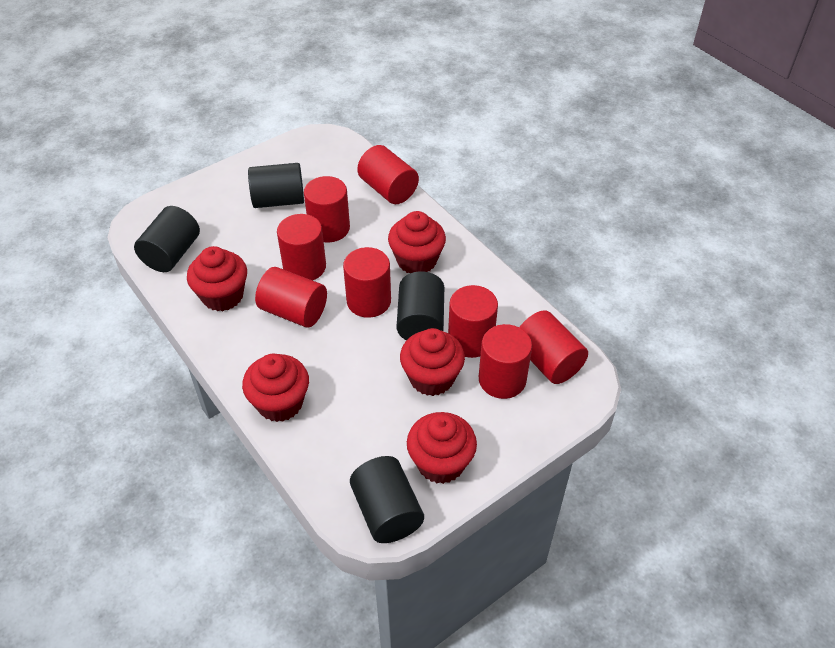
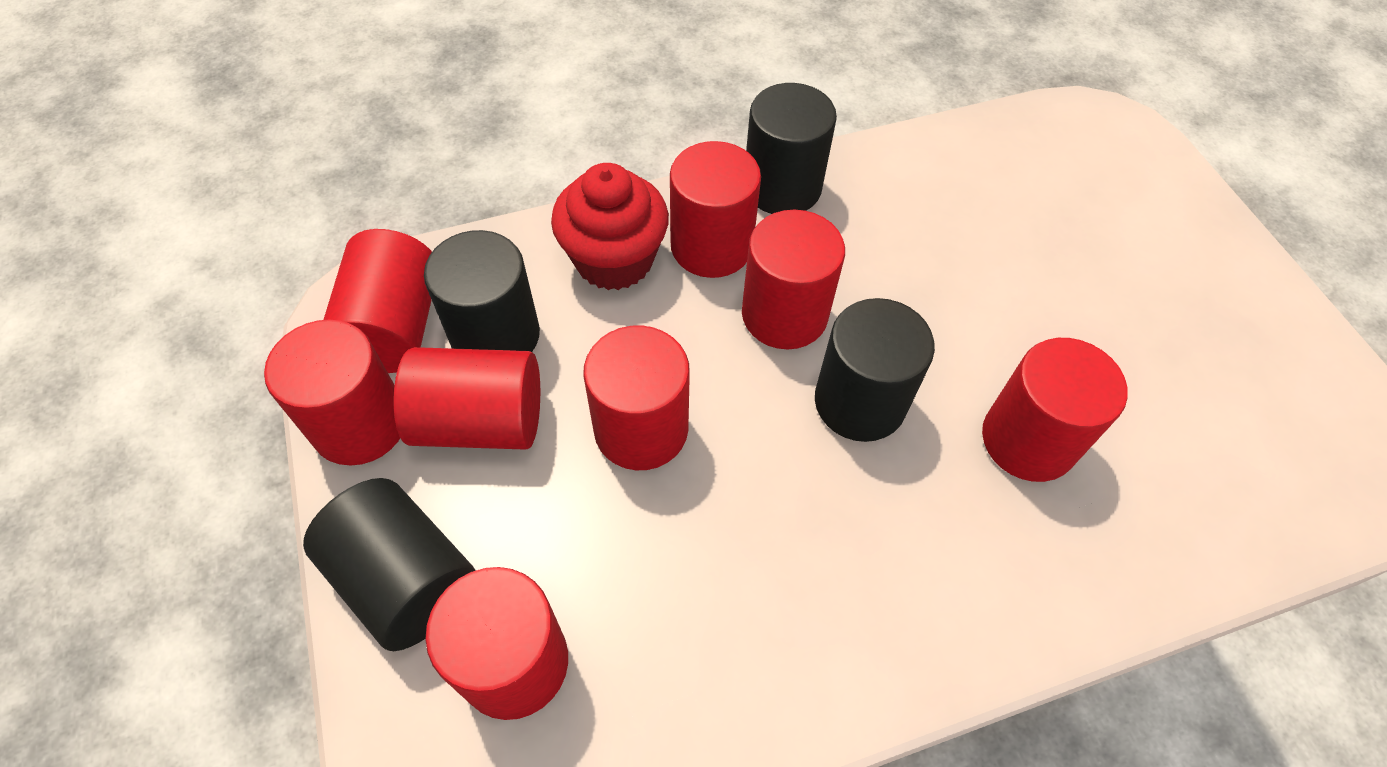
red cupcake: 5 -> 1

